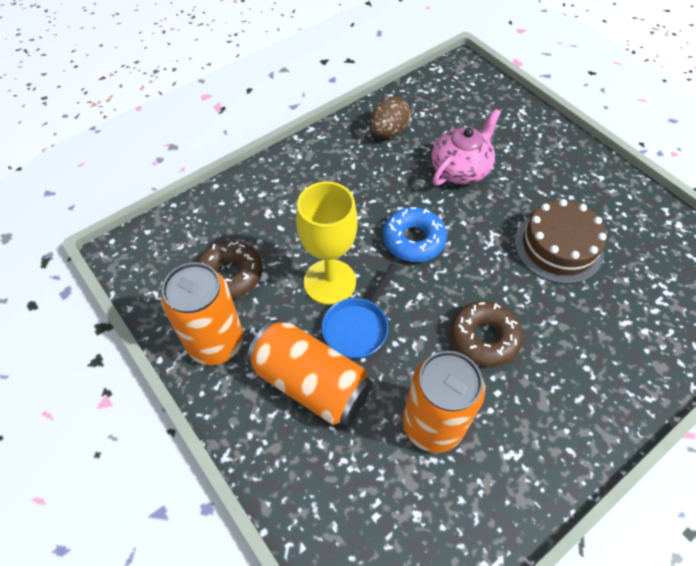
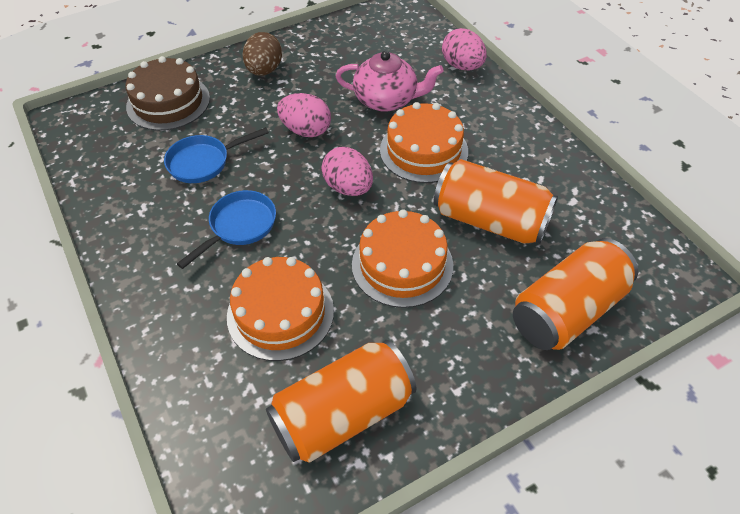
blue donut: 1 -> 0
blue pan: 1 -> 2
brown donut: 2 -> 0
orange cake: 0 -> 3
pink egg: 0 -> 3
yellow goblet: 1 -> 0

